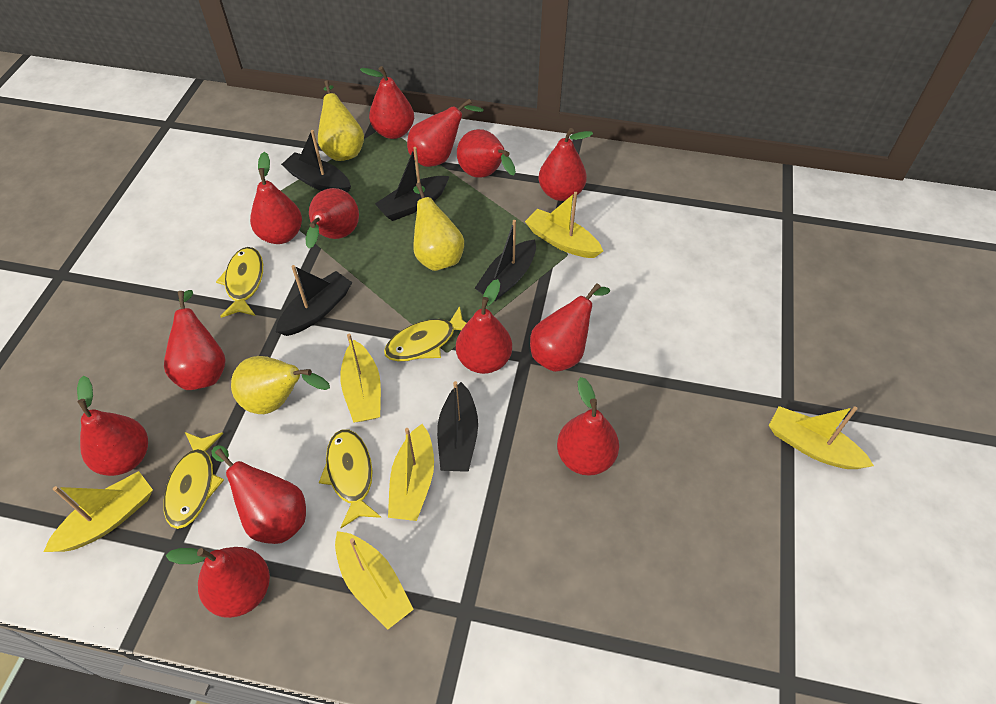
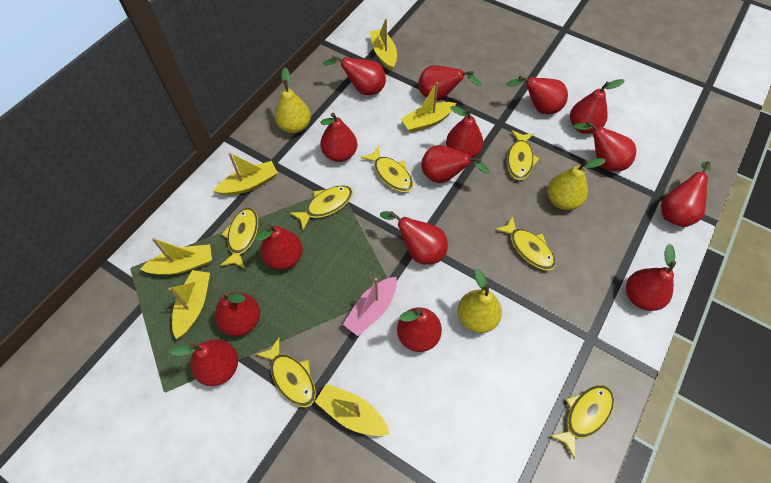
black boat: 5 -> 0
pink boat: 0 -> 1
red pear: 13 -> 15
yellow fish: 4 -> 7

